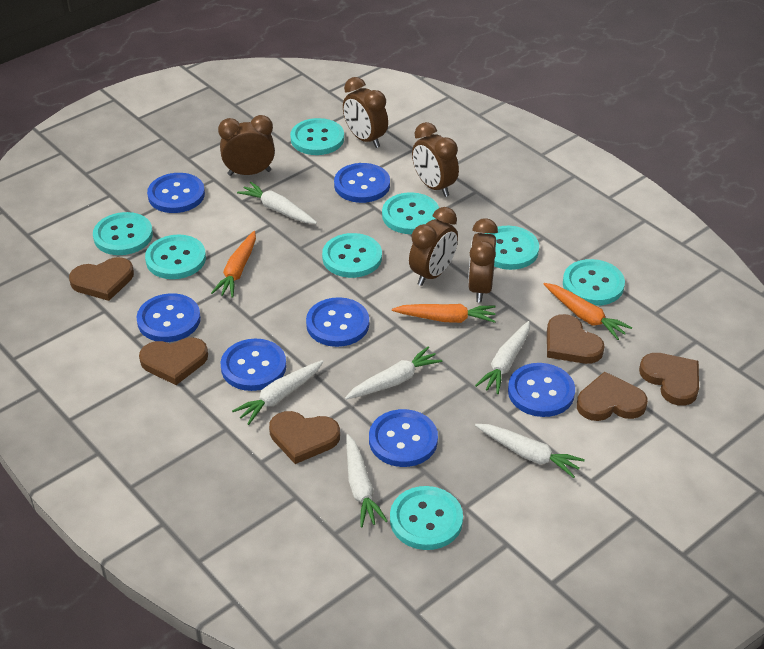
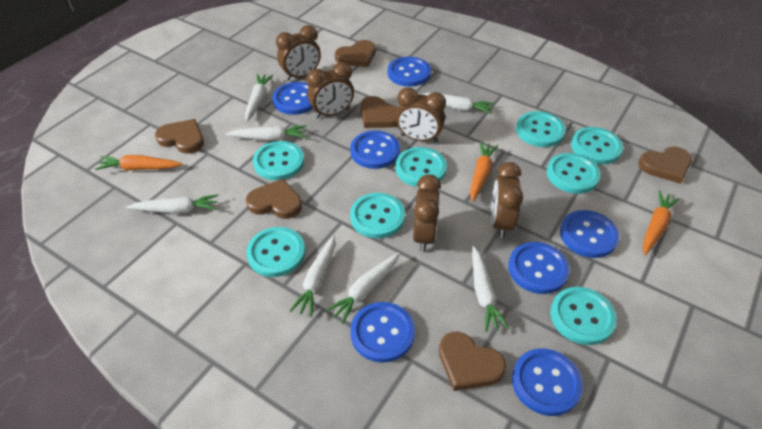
white carrot: 6 -> 7

